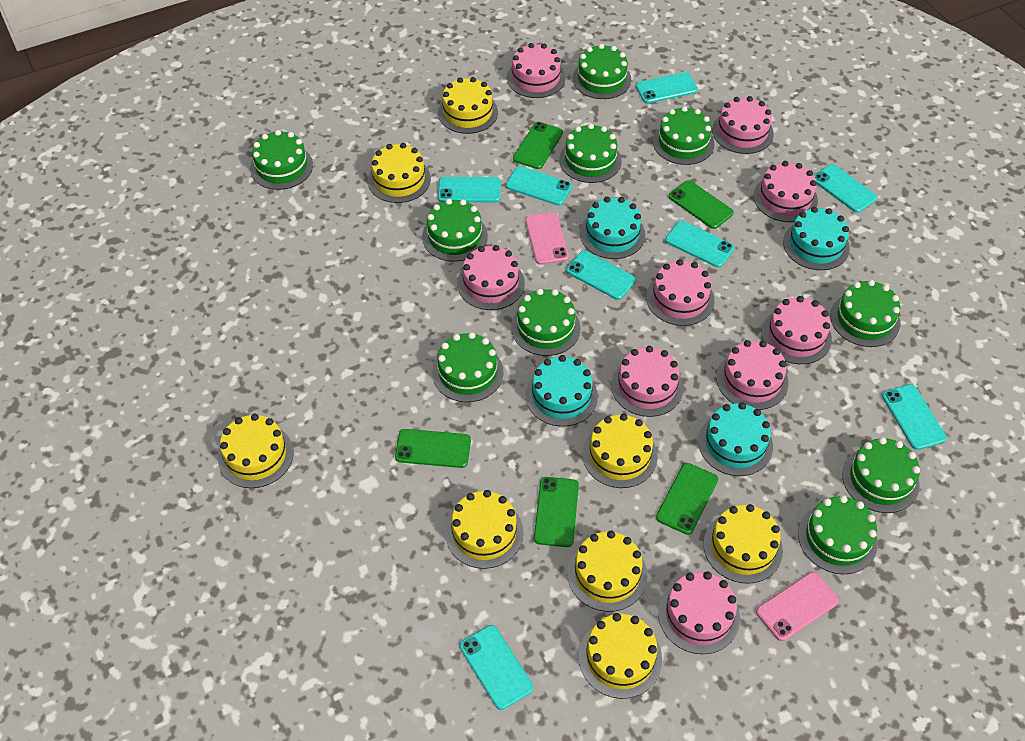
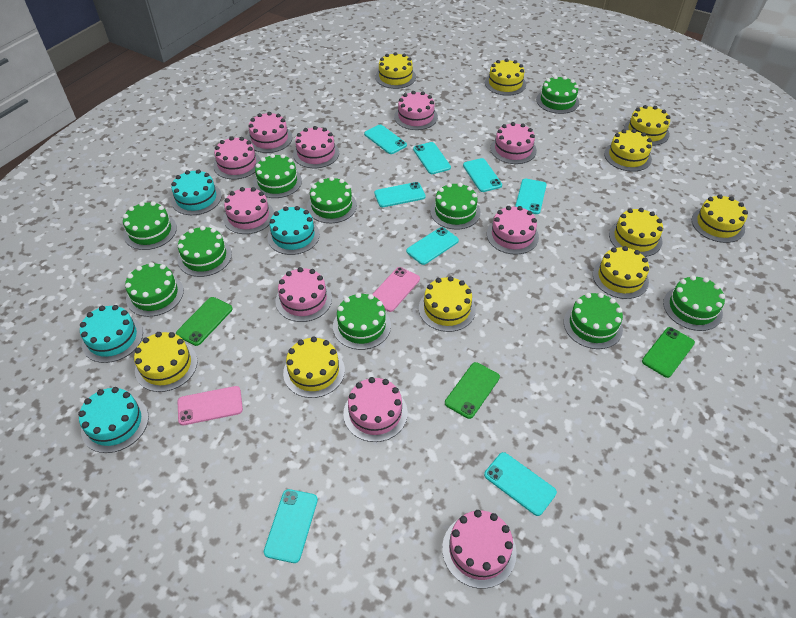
green phone: 5 -> 3
pink cake: 9 -> 10
yellow cake: 8 -> 10

